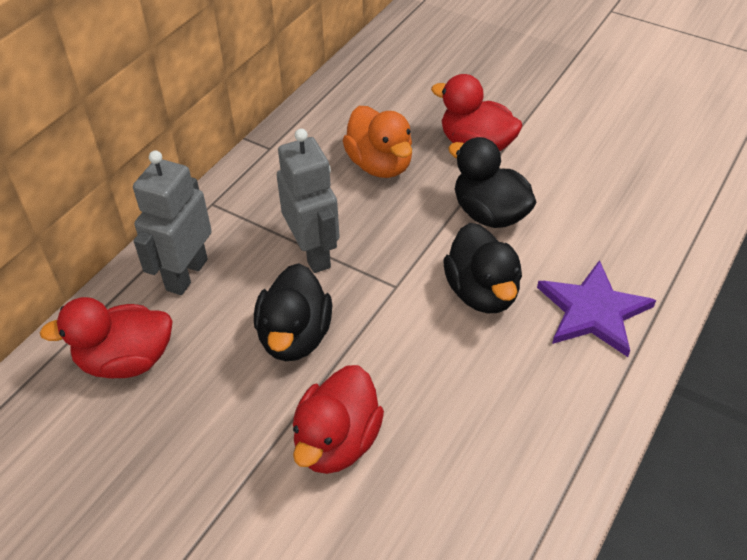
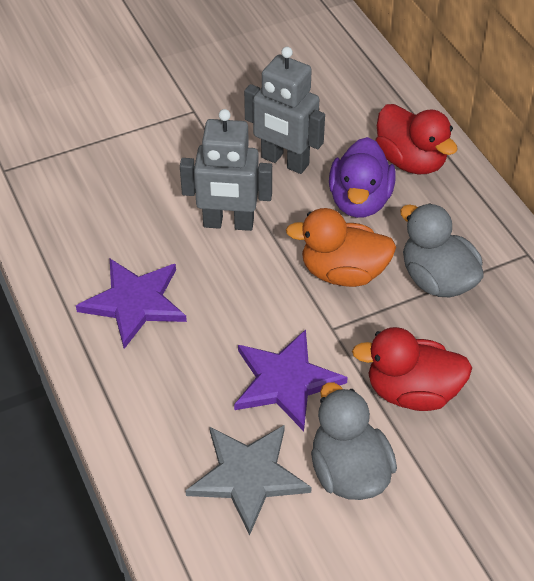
black duck: 3 -> 0
grey duck: 0 -> 2
grey star: 0 -> 1
purple duck: 0 -> 1
purple star: 1 -> 2
red duck: 3 -> 2

